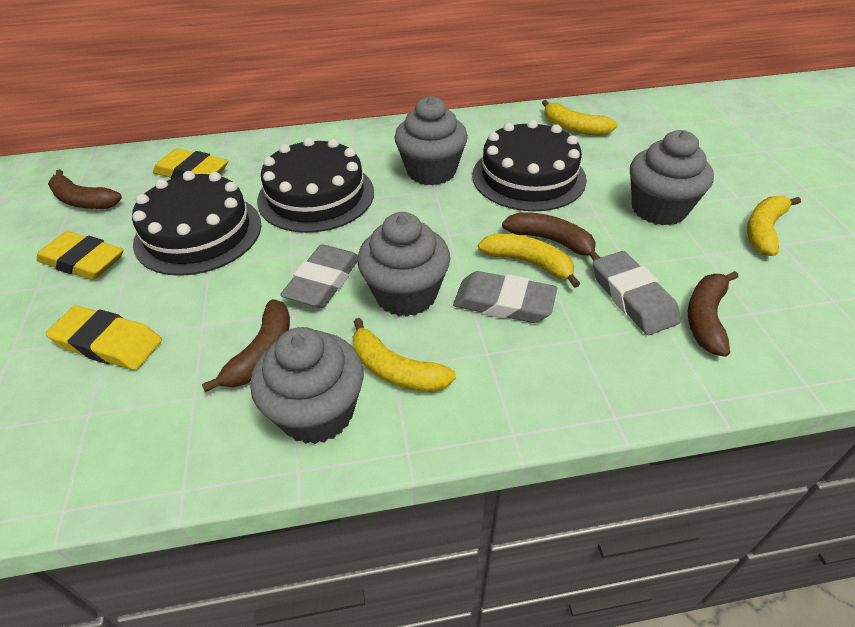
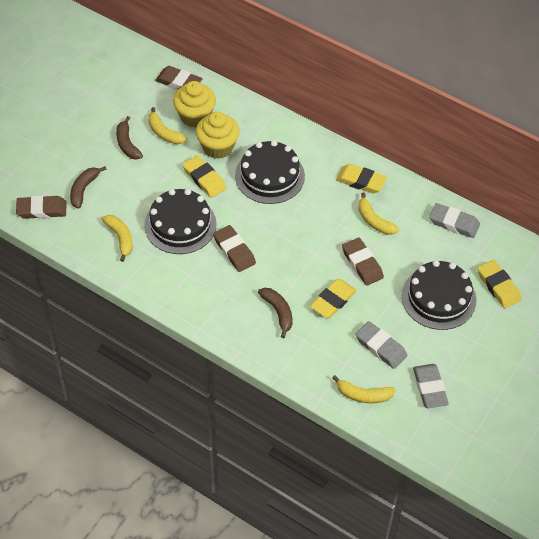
brown banana: 4 -> 3
brown eraser: 0 -> 4
grey cupcake: 4 -> 0
yellow cupcake: 0 -> 2
yellow eraser: 3 -> 4

